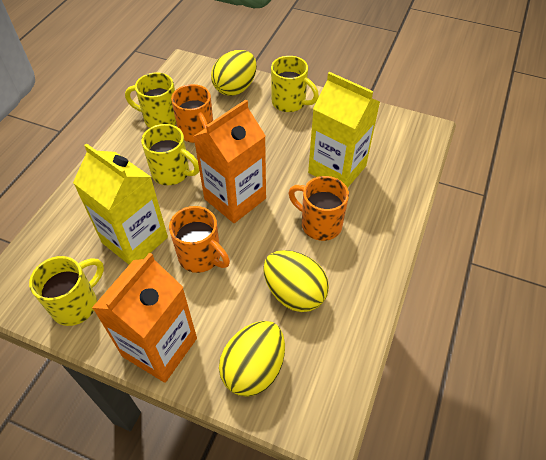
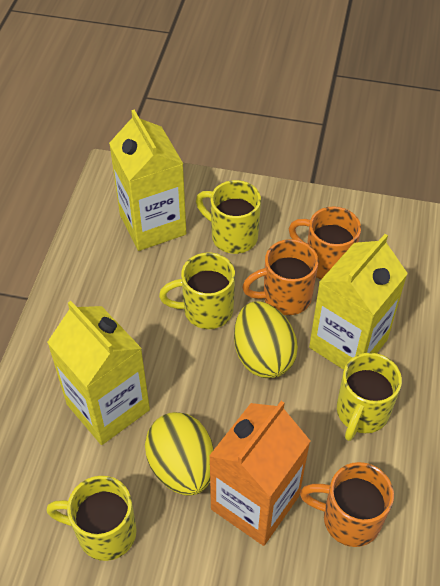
orange carton: 2 -> 1
yellow carton: 2 -> 3
yellow egg: 3 -> 2

